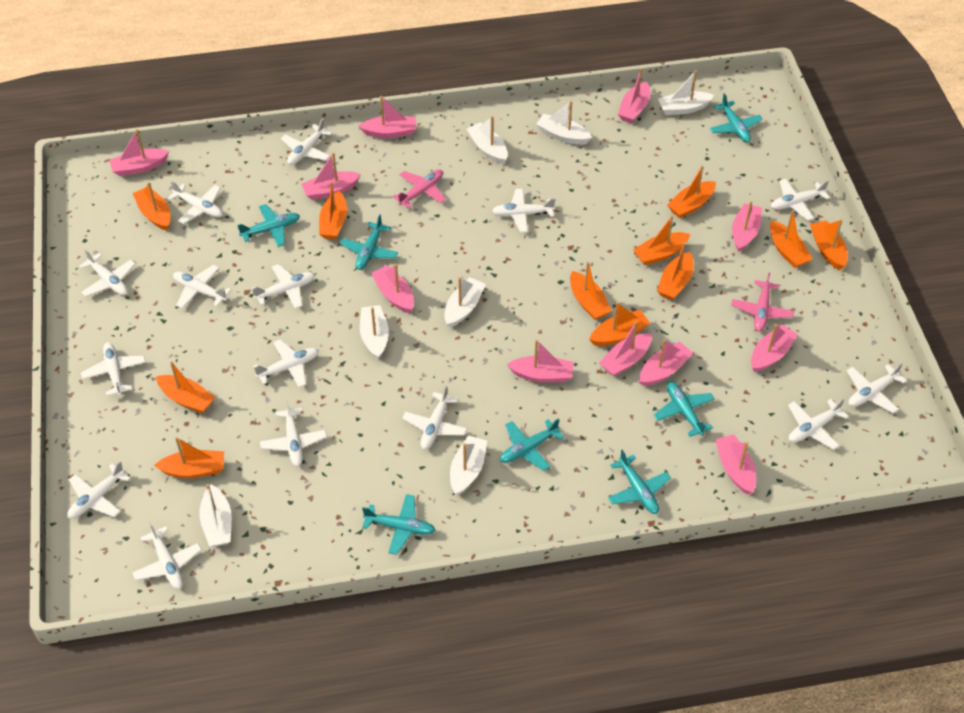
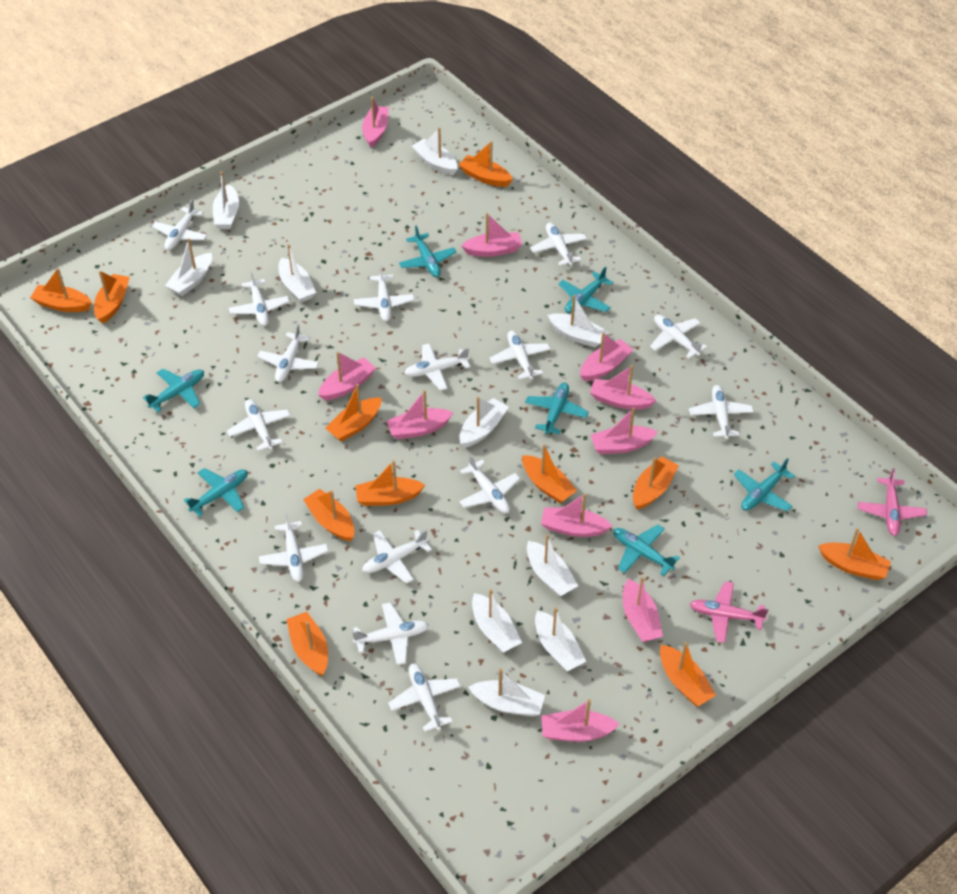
pink boat: 11 -> 10
white boat: 7 -> 10

